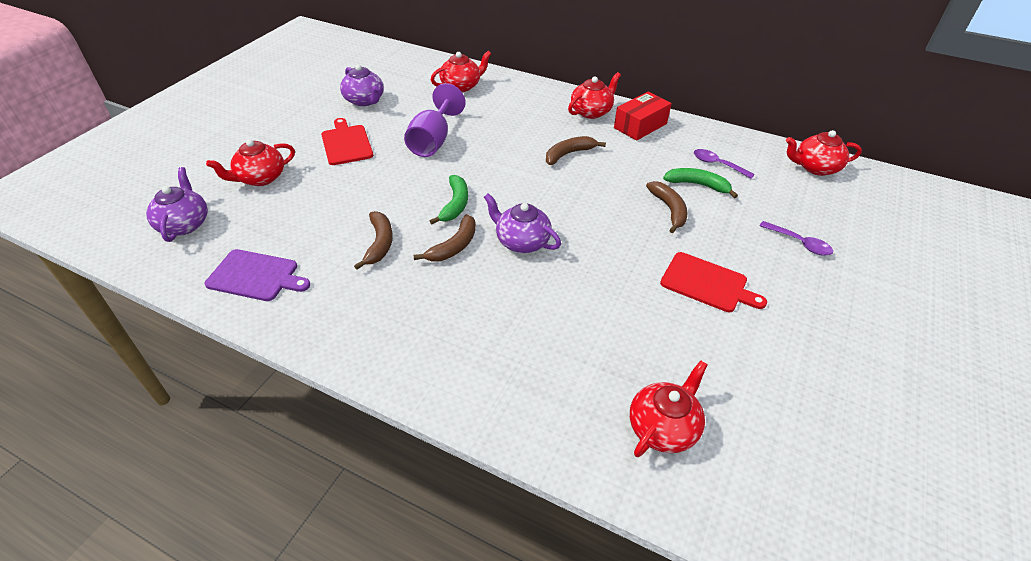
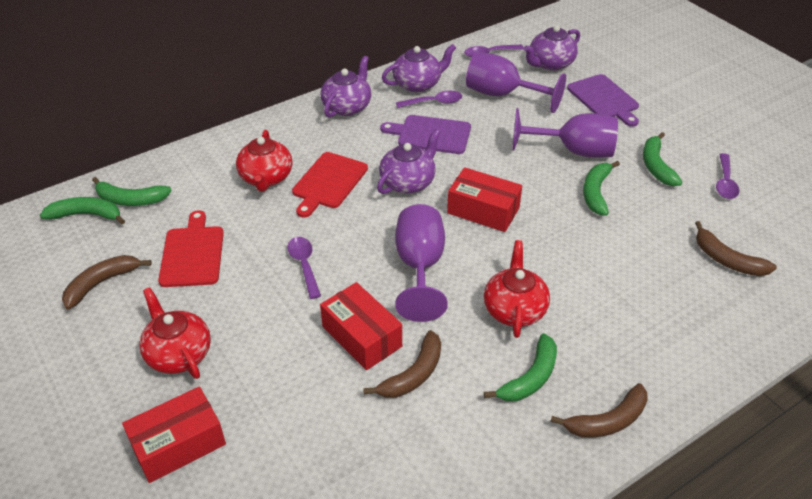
green banana: 2 -> 5
purple cutting board: 1 -> 2
purple goblet: 1 -> 3
purple spoon: 2 -> 4
purple teapot: 3 -> 4
red box: 1 -> 3
red teapot: 5 -> 3

